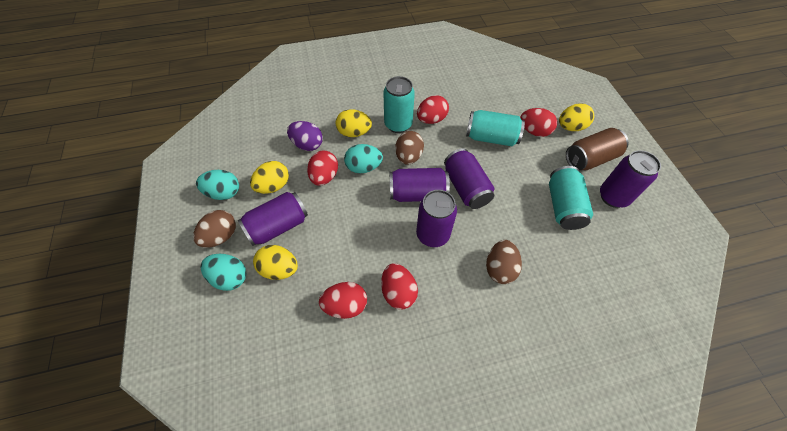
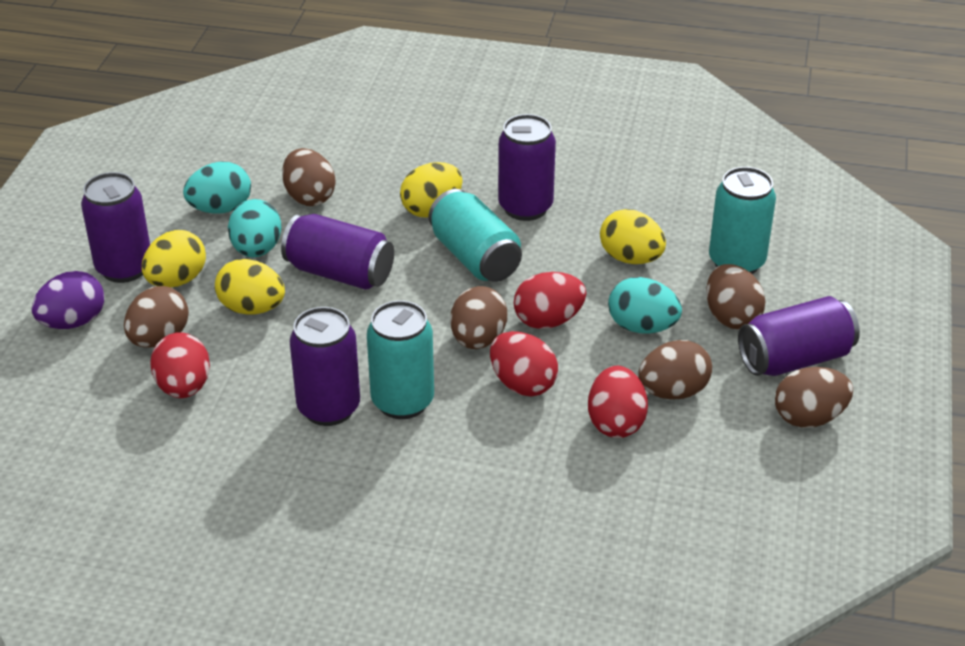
brown can: 1 -> 0
brown egg: 3 -> 6
red egg: 5 -> 4

